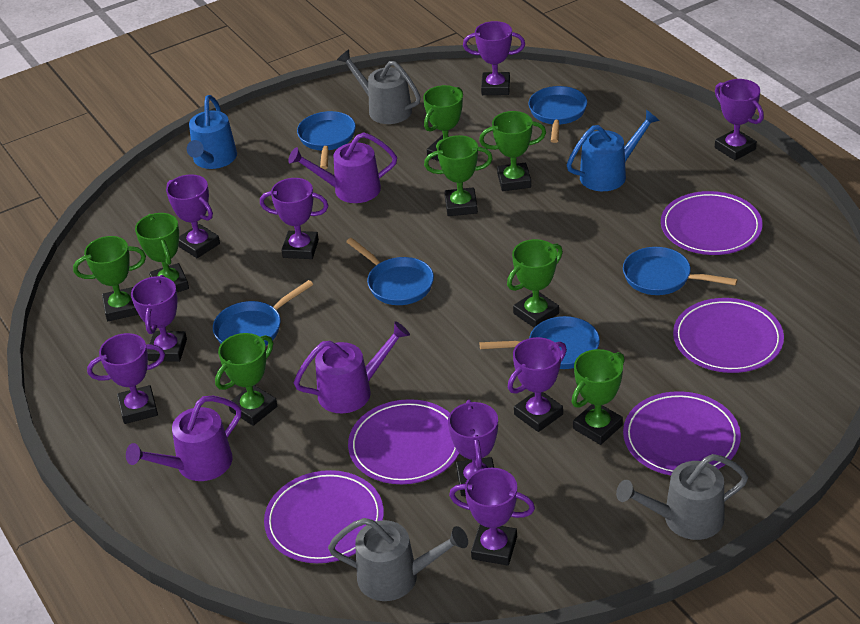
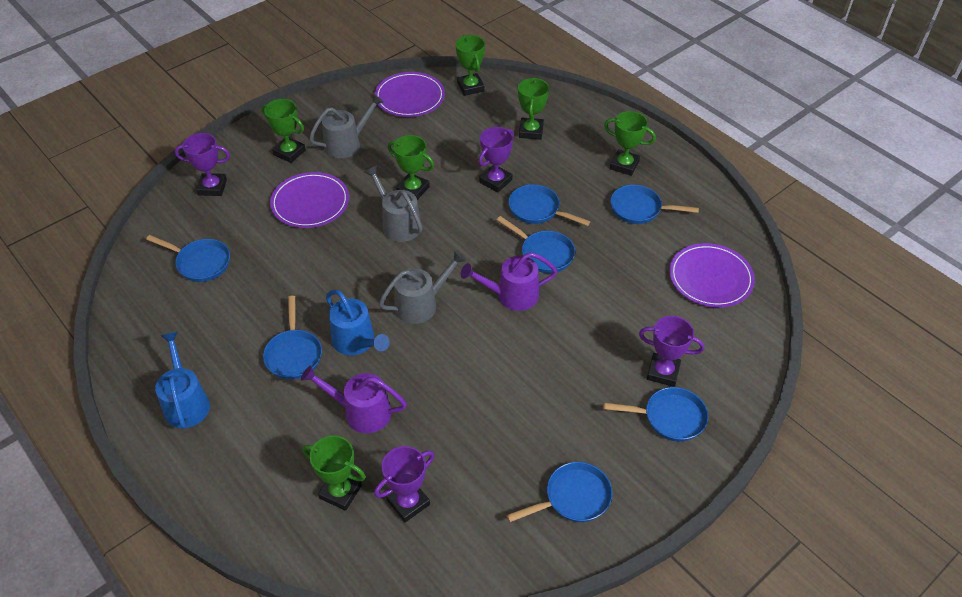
blue pan: 6 -> 7
green trophy: 8 -> 6
purple plate: 5 -> 3
purple trophy: 9 -> 4
purple watering can: 3 -> 2

